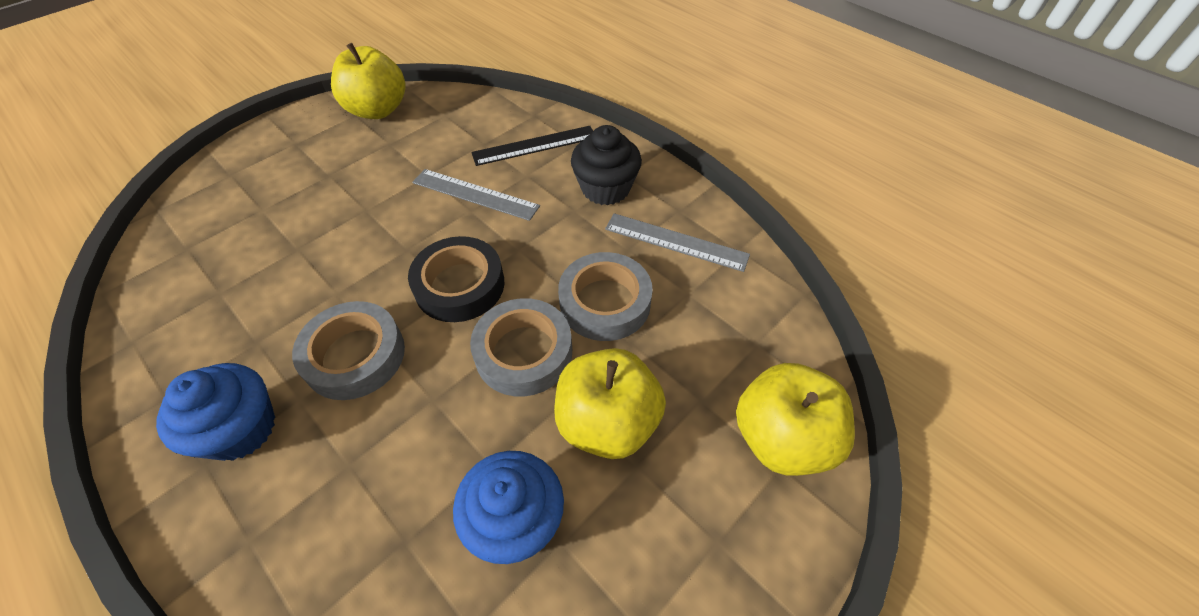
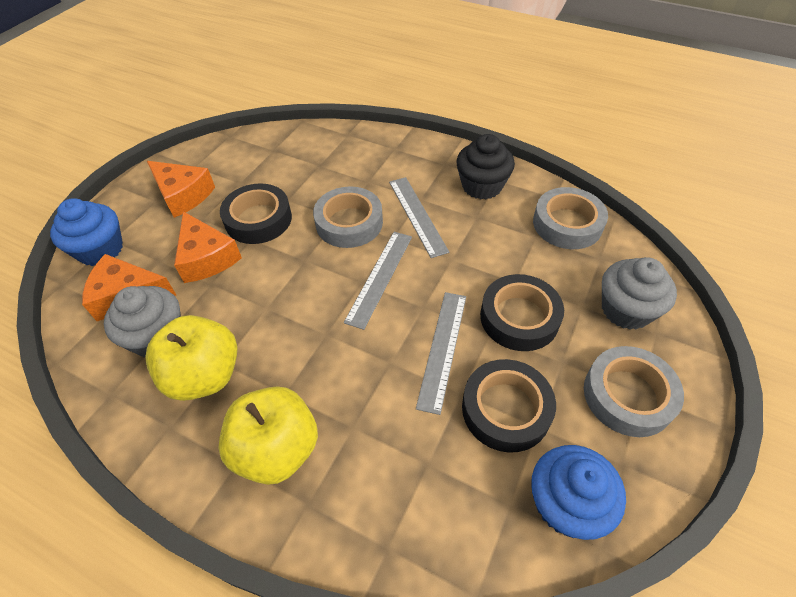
black ruler: 1 -> 0
black tape: 1 -> 3
grey cupcake: 0 -> 2
grey ruler: 2 -> 3
orange cheese: 0 -> 3
yellow apple: 3 -> 2

